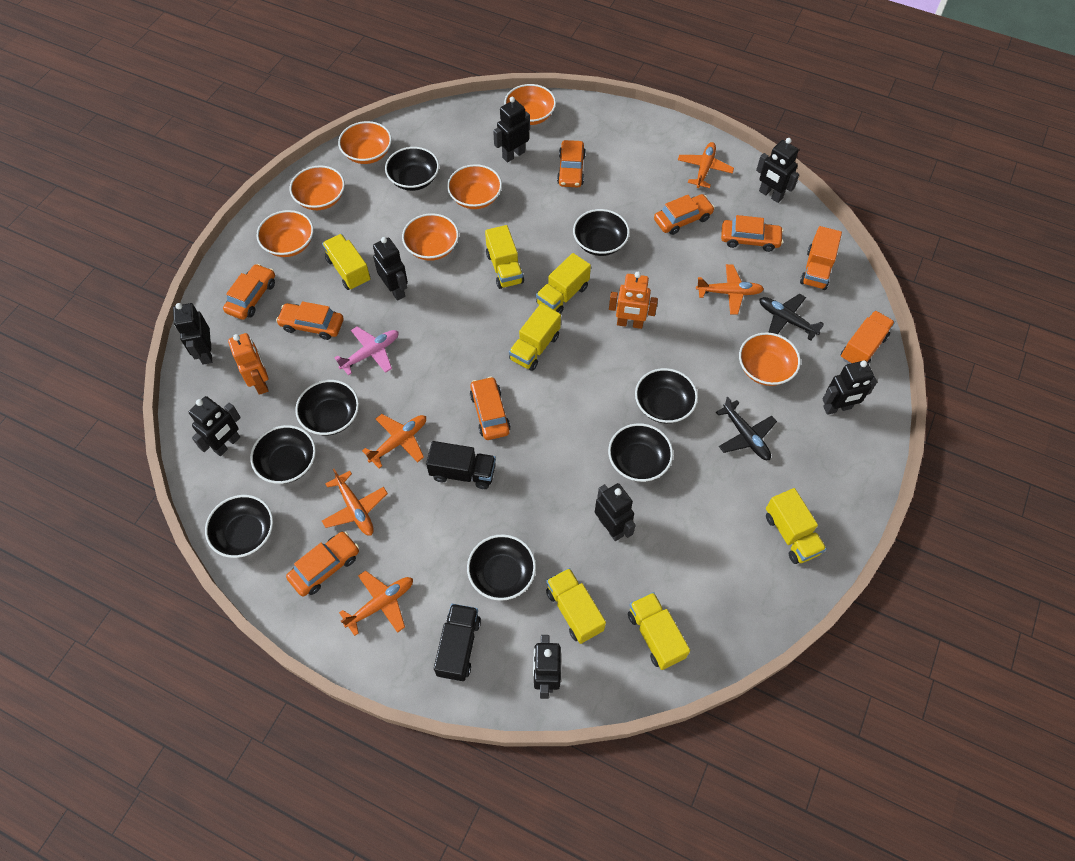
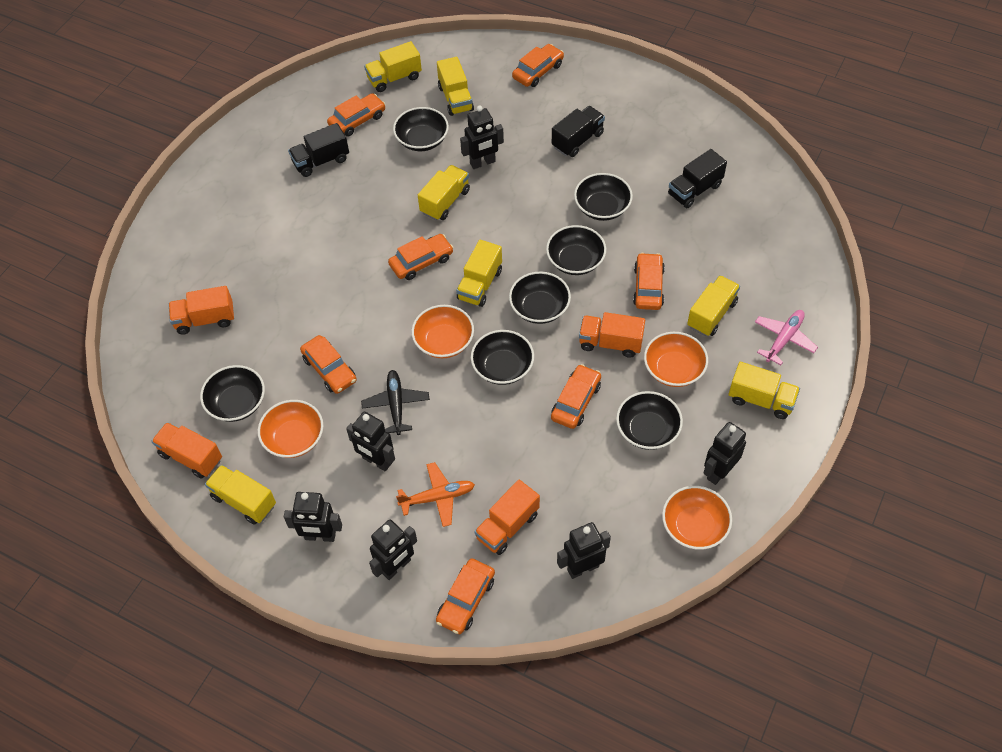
black bowl: 8 -> 7
black plane: 2 -> 1
black robot: 8 -> 6
black truck: 2 -> 3
orange bowl: 7 -> 4
orange plane: 5 -> 1
orange robot: 2 -> 0
orange truck: 2 -> 4

